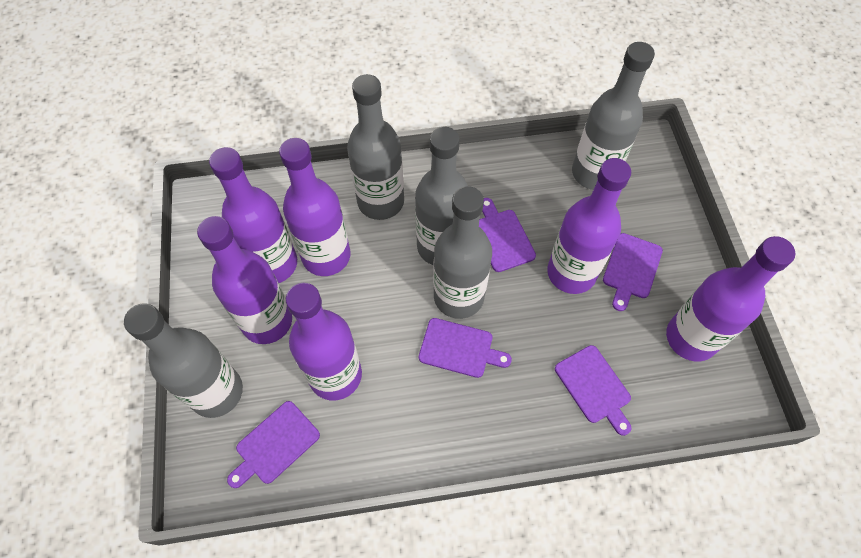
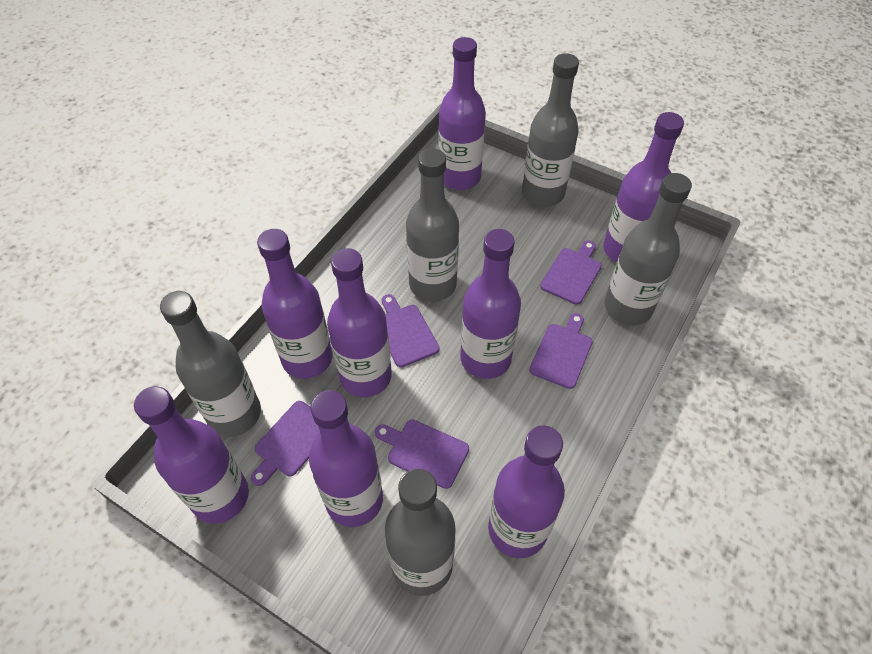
purple bottle: 6 -> 8

